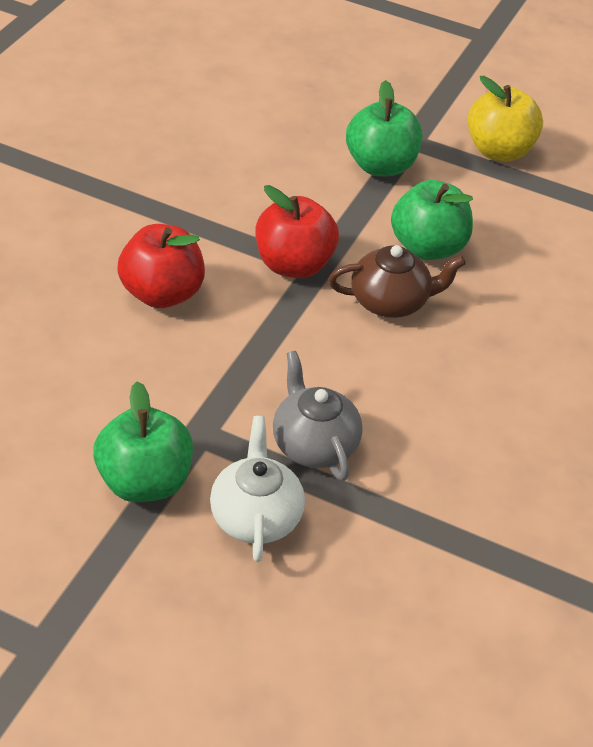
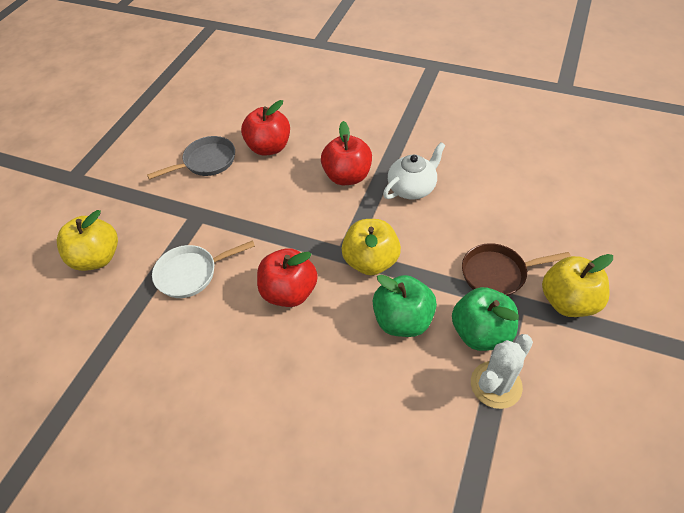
brown pan: 0 -> 1
brown teapot: 1 -> 0
green apple: 3 -> 2
grey pan: 0 -> 1
grey teapot: 1 -> 0
red apple: 2 -> 3
white cactus: 0 -> 1
white pan: 0 -> 1
yellow apple: 1 -> 3

